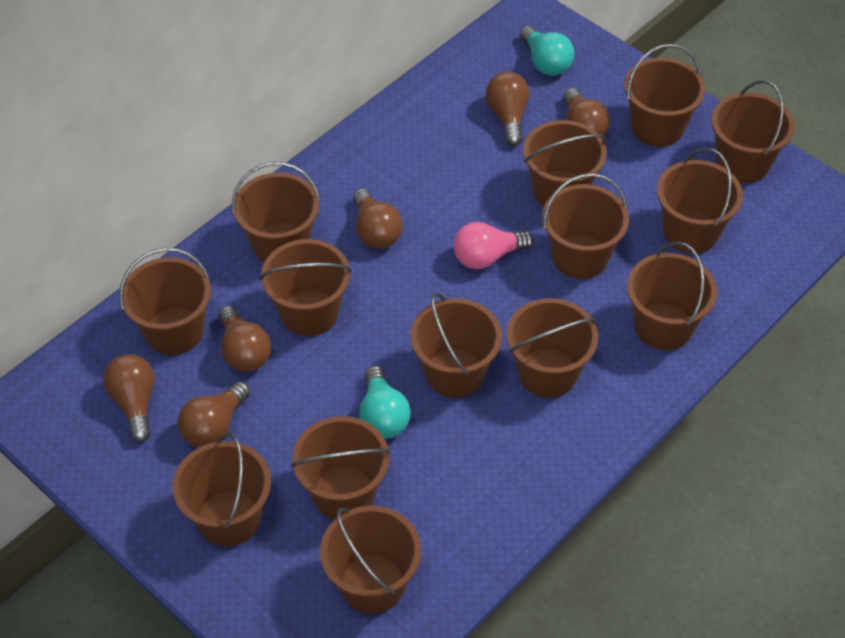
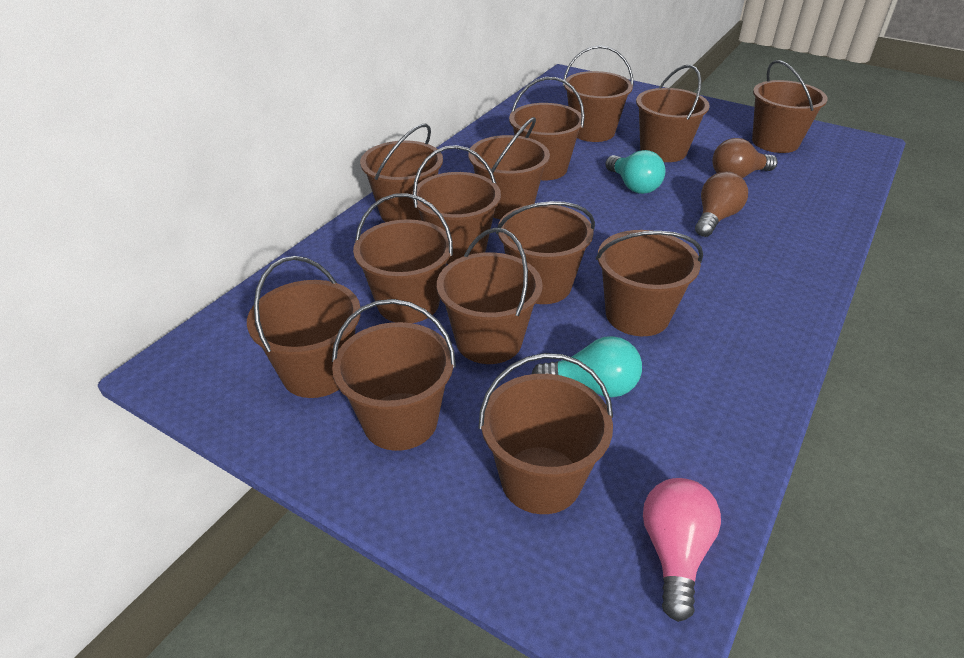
brown light bulb: 6 -> 2

